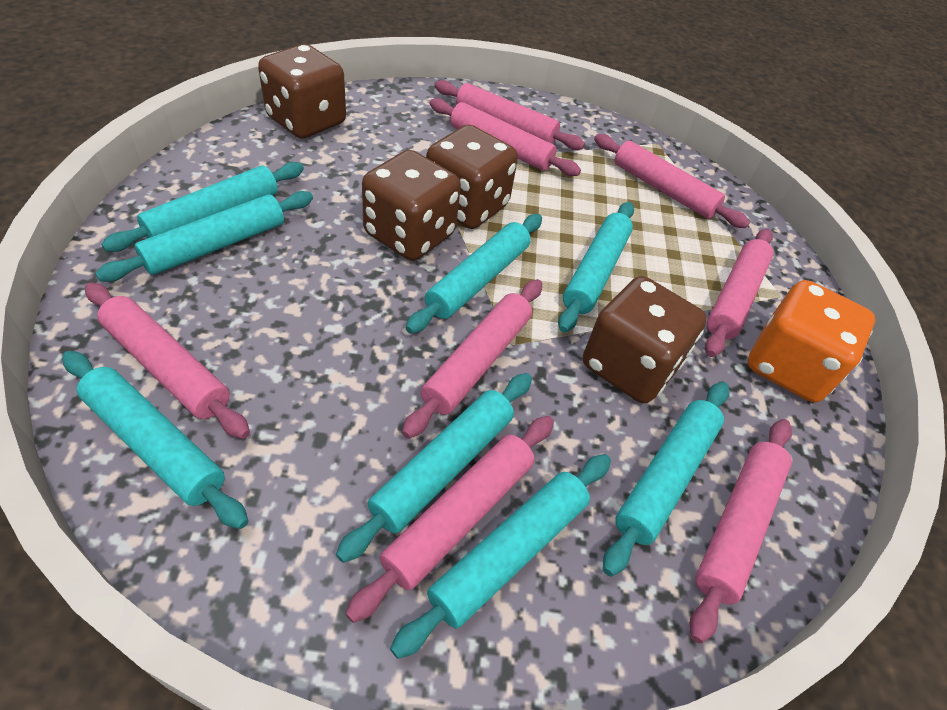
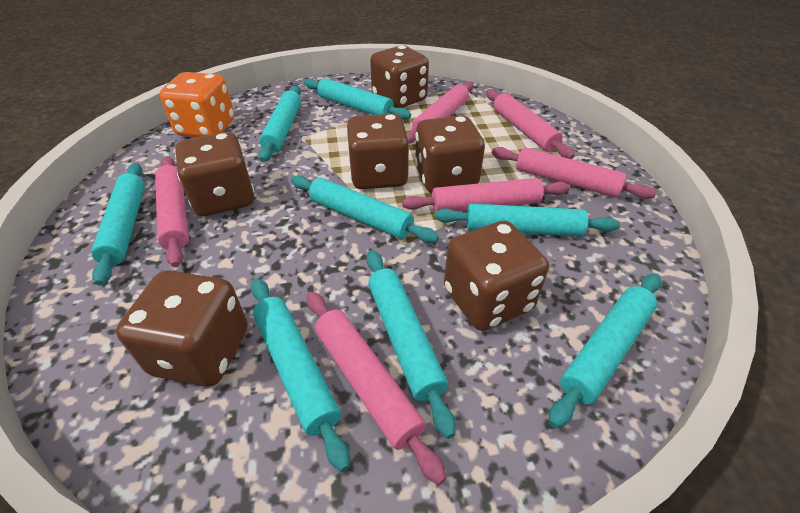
brown dice: 4 -> 6
pink rolling pin: 8 -> 6

